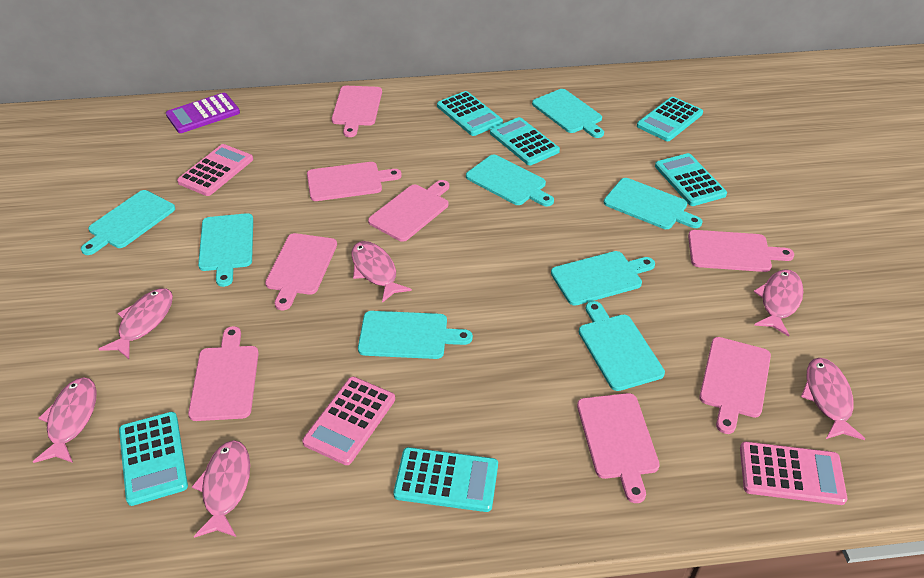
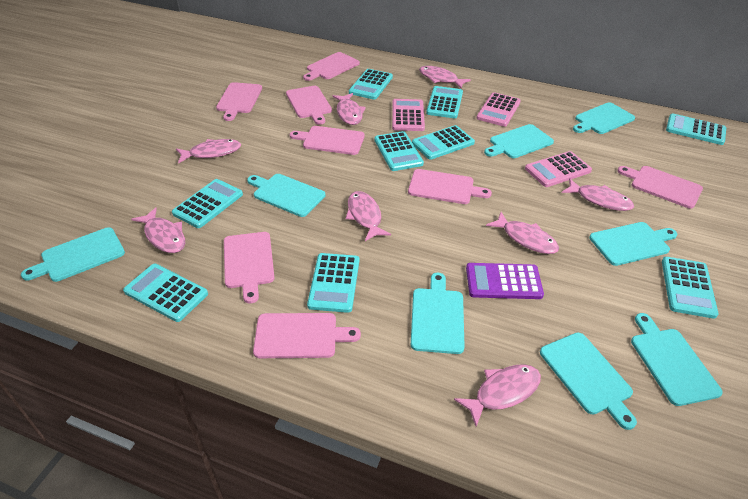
pink fish: 6 -> 8
turquoise calculator: 6 -> 9

